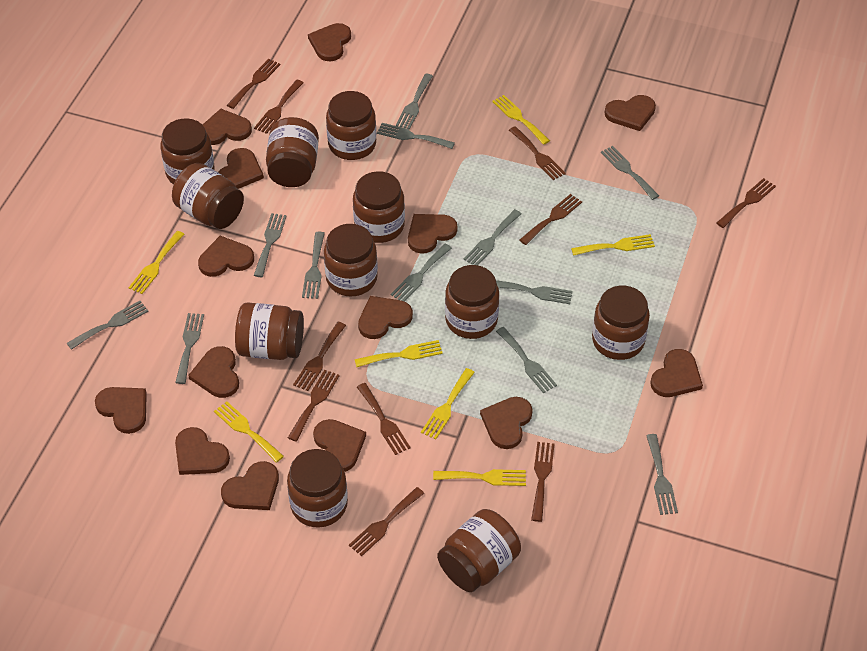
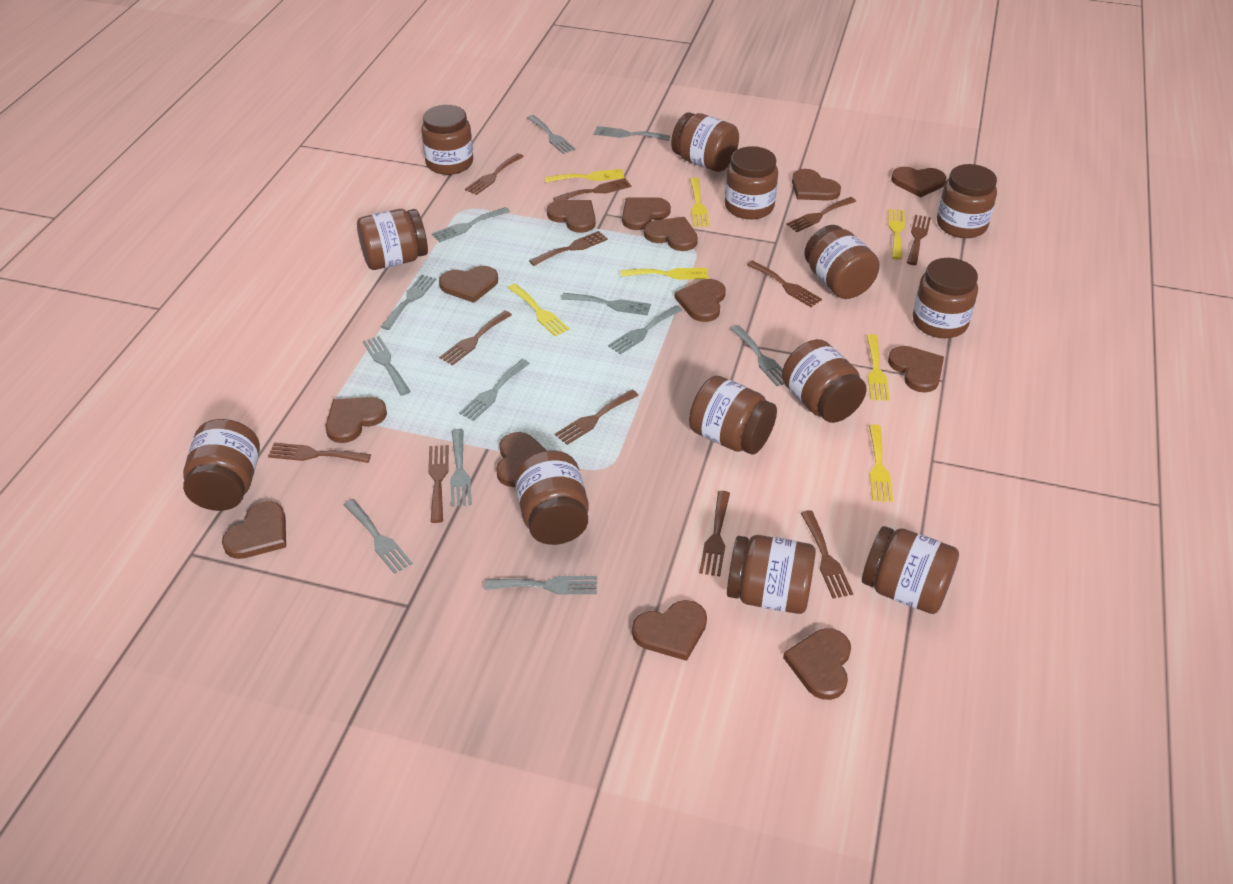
brown fork: 10 -> 12
brown heart: 14 -> 13
brown jar: 11 -> 13

